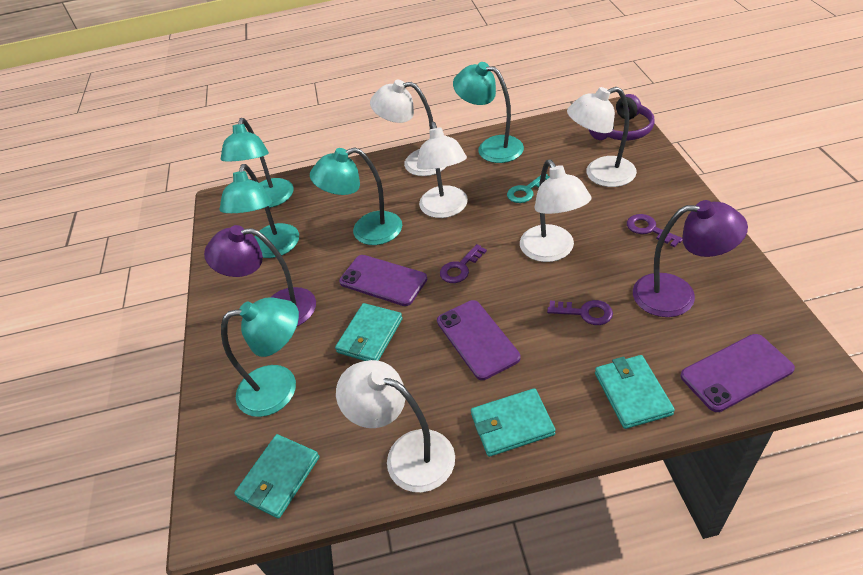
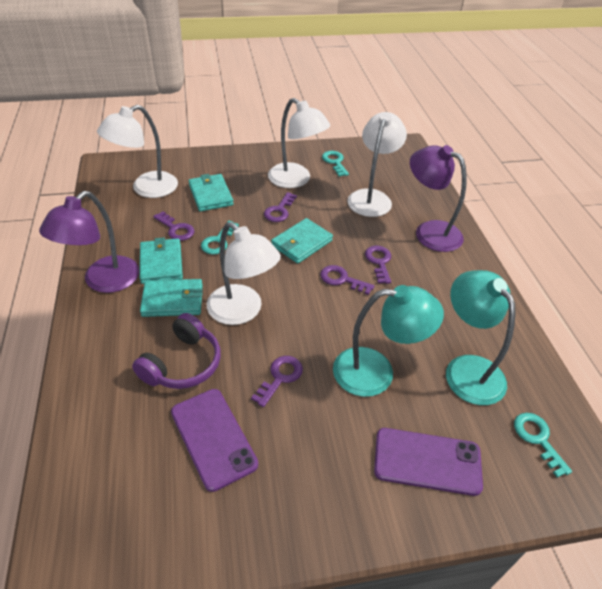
purple key: 3 -> 5
purple phone: 3 -> 2
turquoise key: 1 -> 3
turquoise lamp: 5 -> 2
white lamp: 5 -> 4

